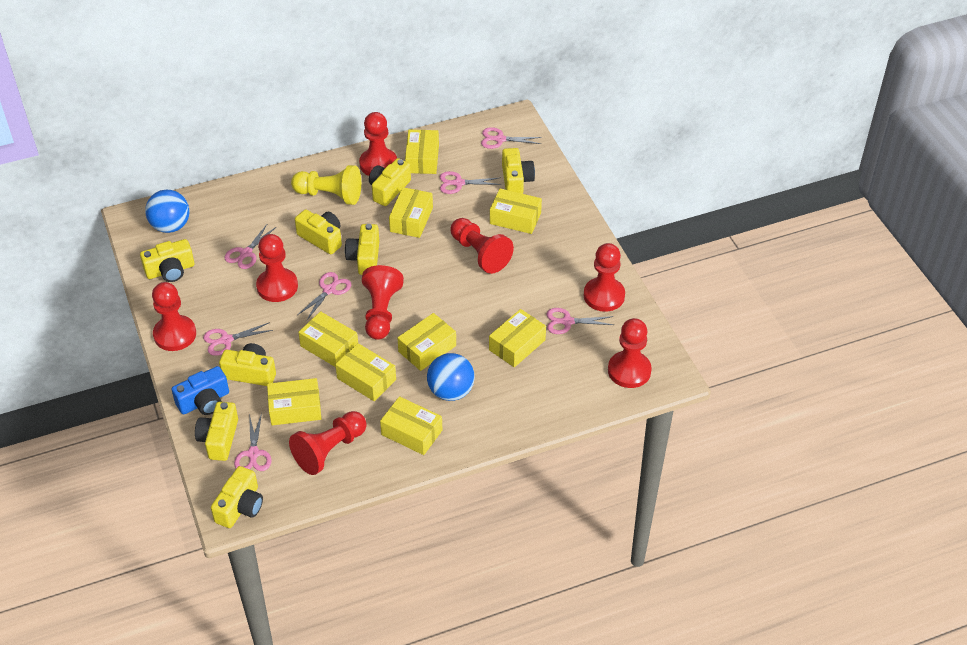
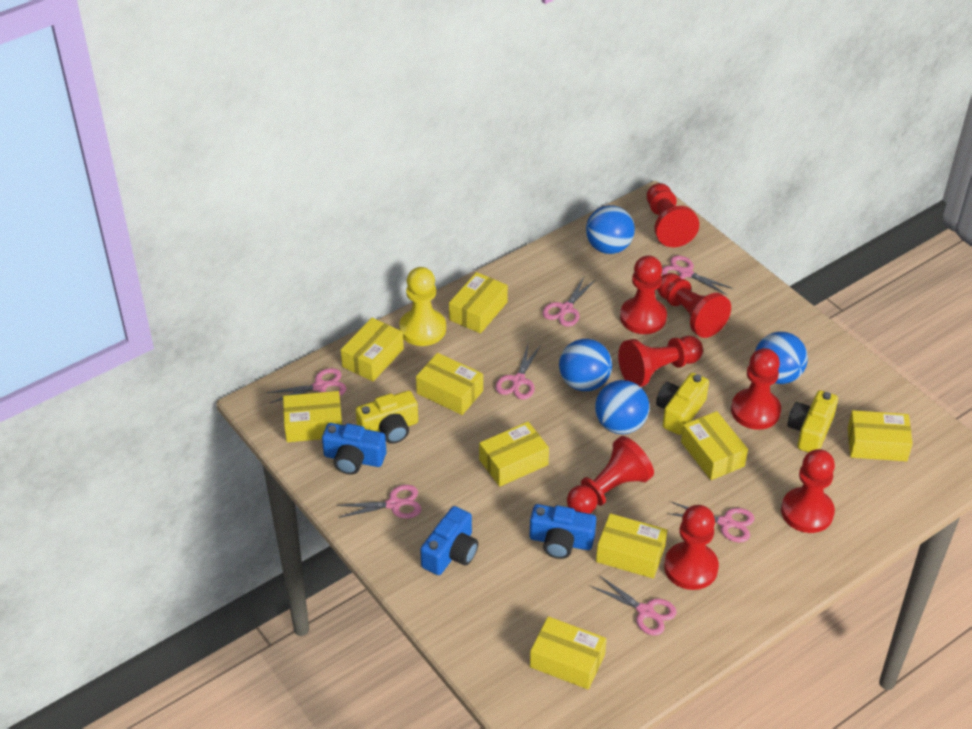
blue ball: 2 -> 4
blue camera: 1 -> 3
yellow camera: 8 -> 3

